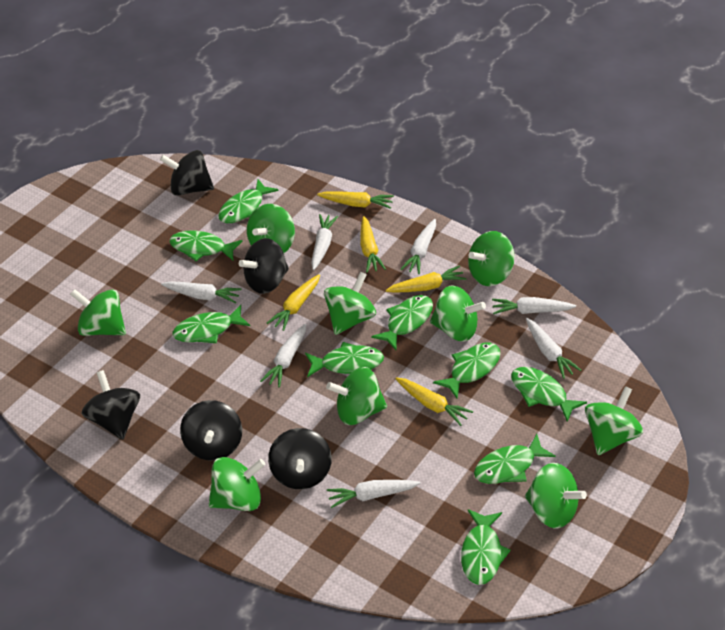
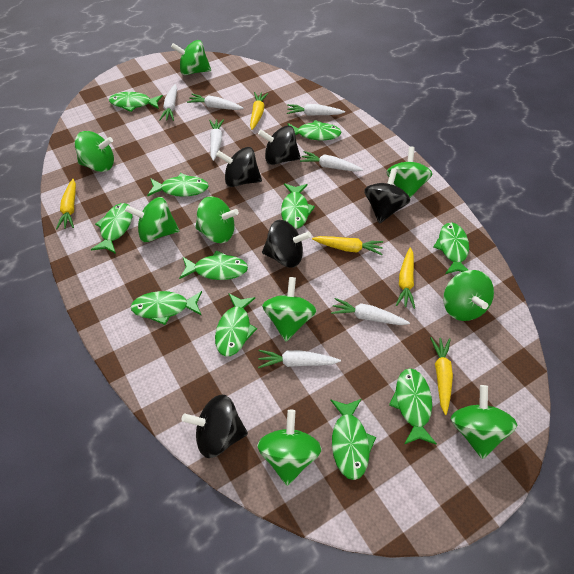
green fish: 9 -> 11

